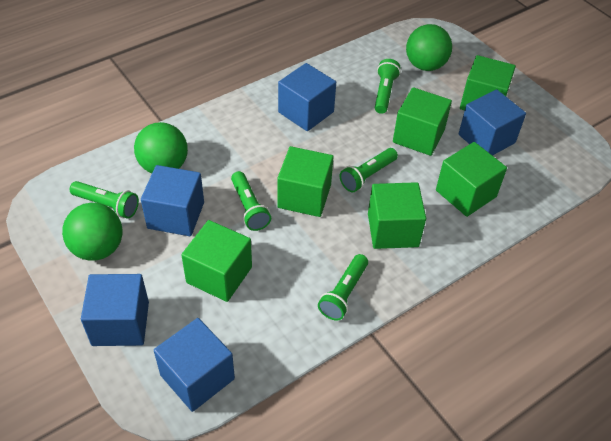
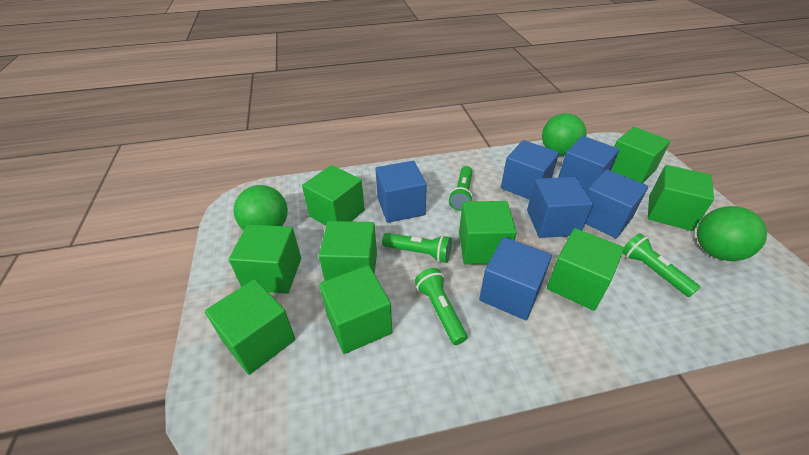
blue cube: 5 -> 6
green cube: 6 -> 9
green flashlight: 5 -> 4

